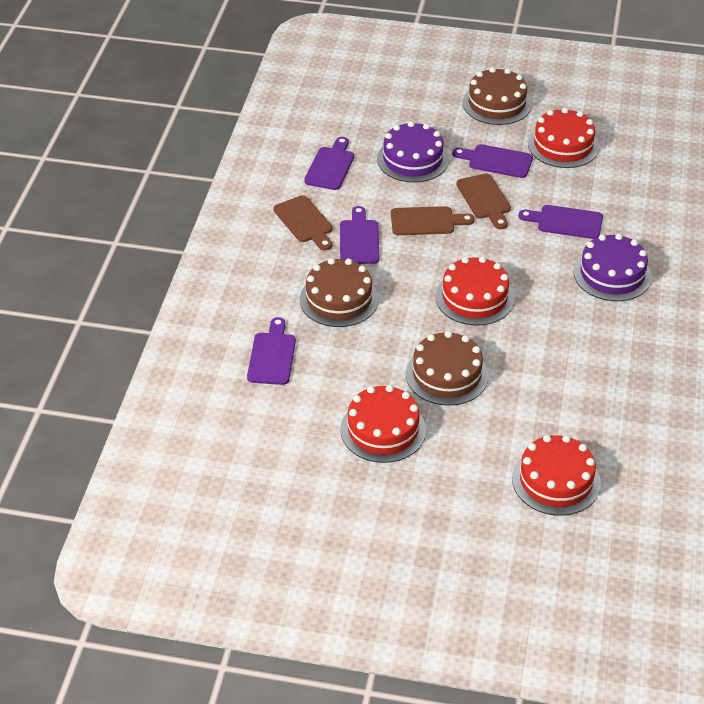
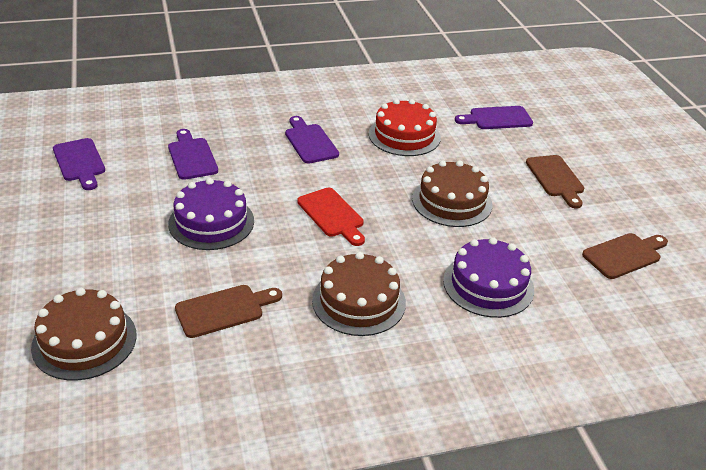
purple cutting board: 5 -> 4
red cake: 4 -> 1
red cutting board: 0 -> 1

